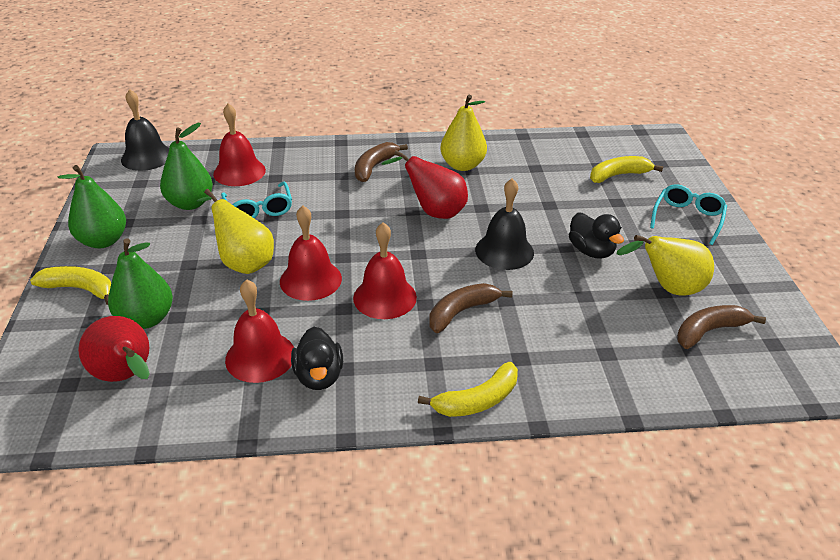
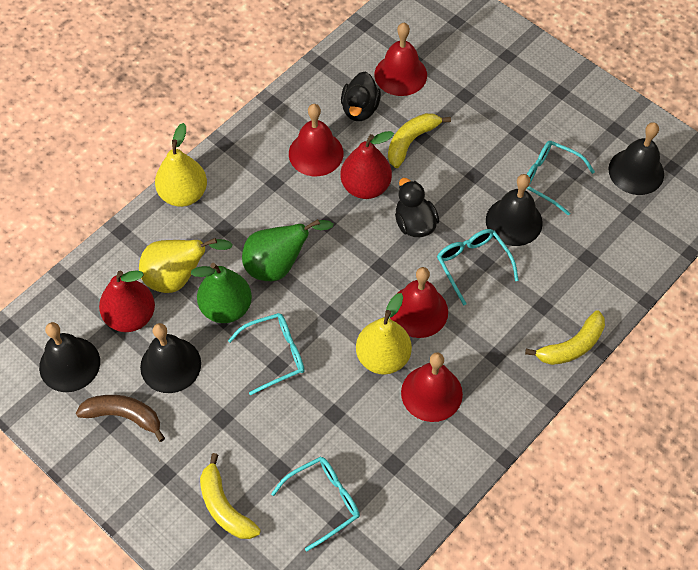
black bell: 2 -> 4
brown banana: 3 -> 1
green pear: 3 -> 2
turquoise glasses: 2 -> 4

